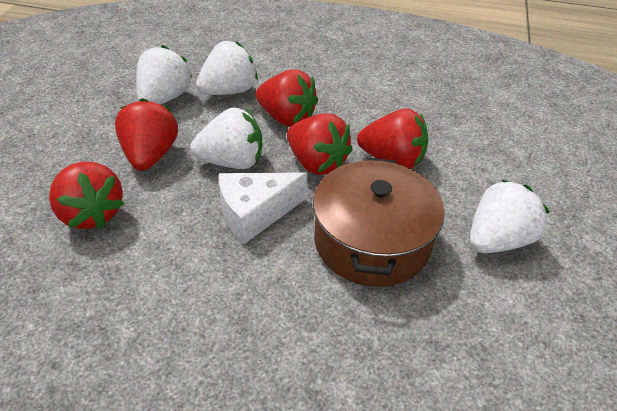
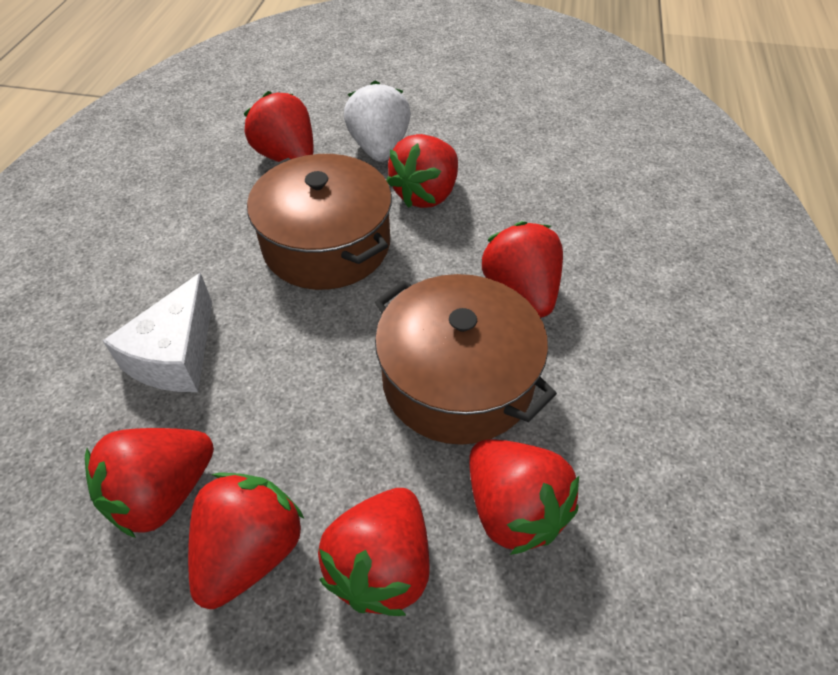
brown pot: 1 -> 2
red strawberry: 5 -> 7
white strawberry: 4 -> 1

